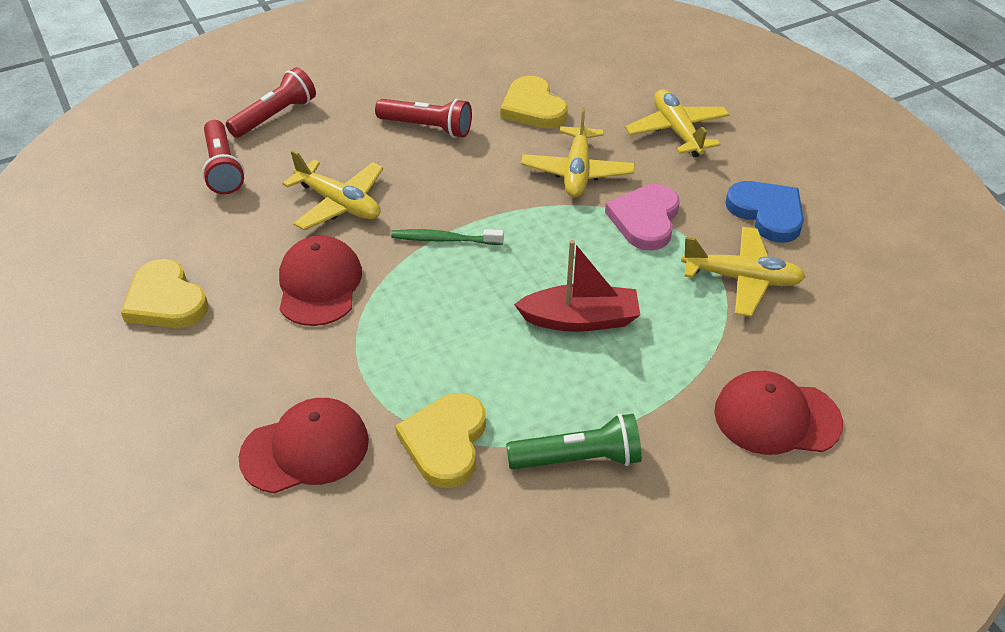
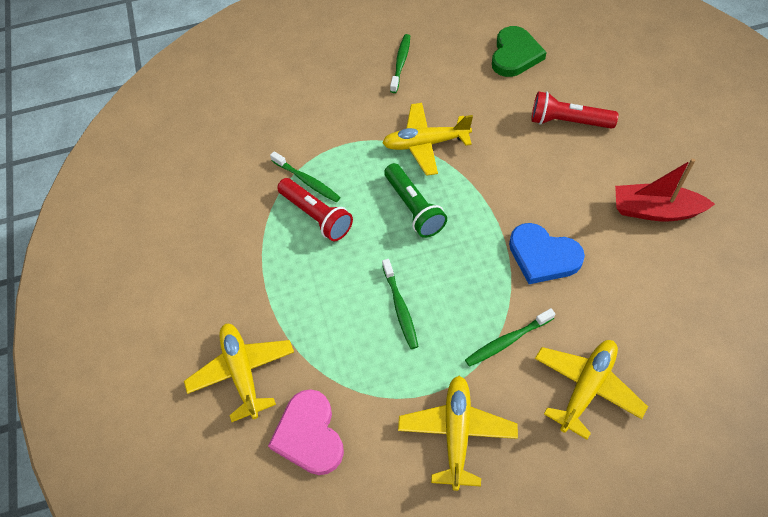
green heart: 0 -> 1
green toothbrush: 1 -> 4
red cap: 3 -> 0
red flashlight: 3 -> 2
yellow heart: 3 -> 0

